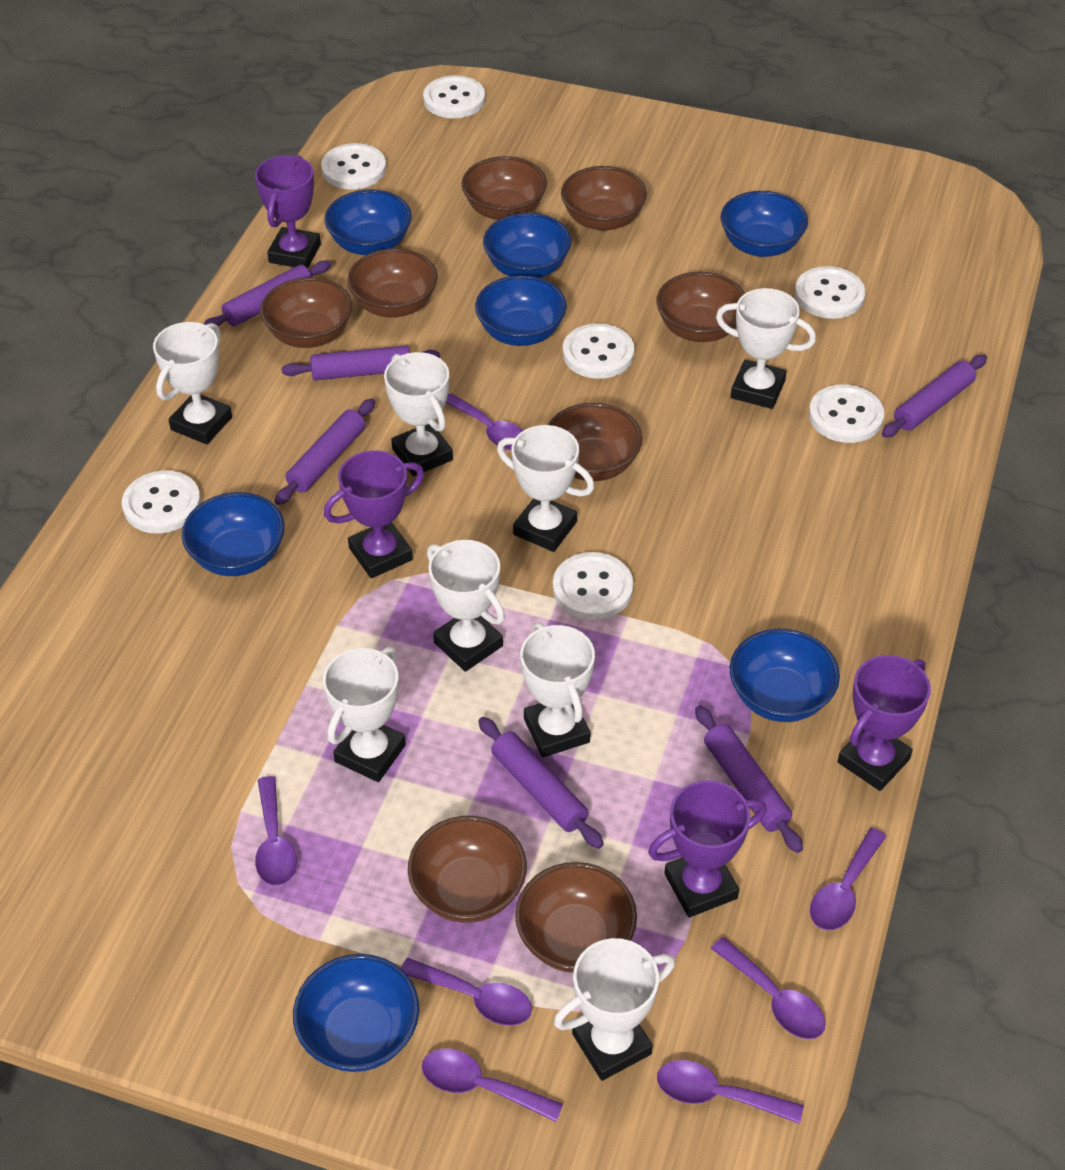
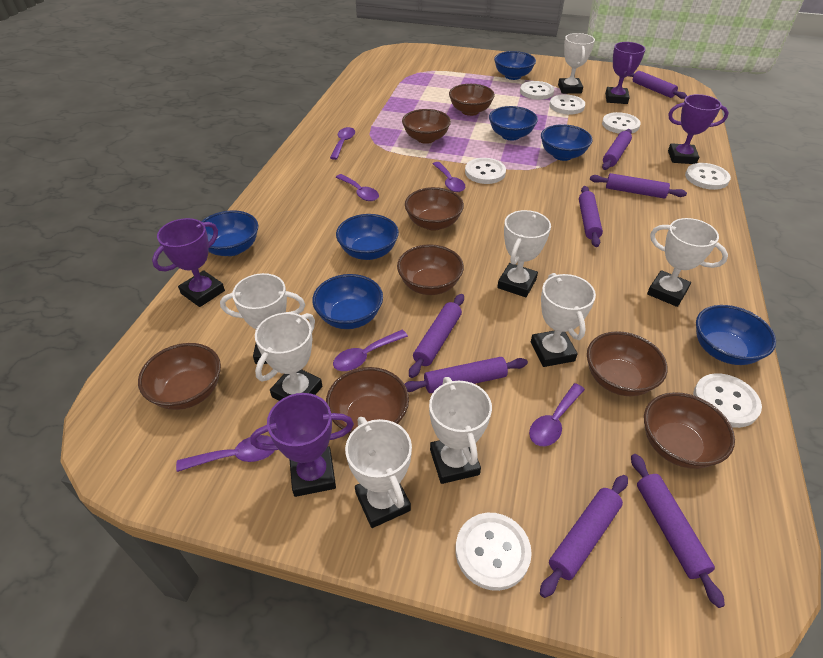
purple rolling pin: 6 -> 8
purple spoon: 7 -> 6

